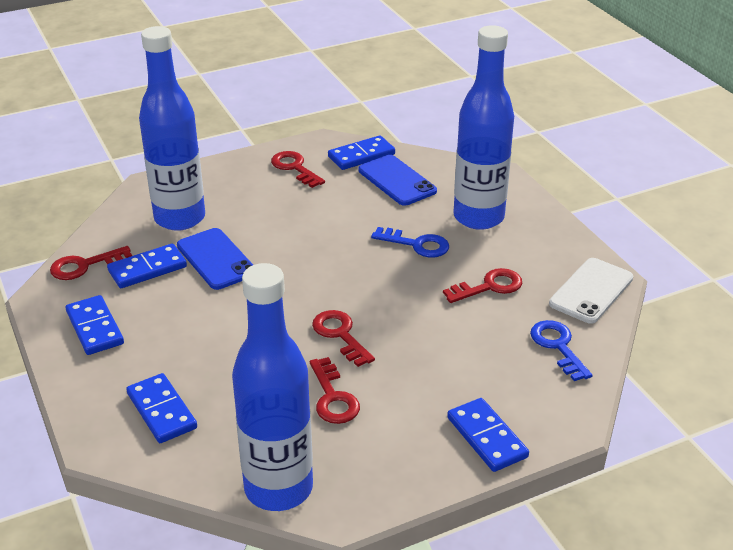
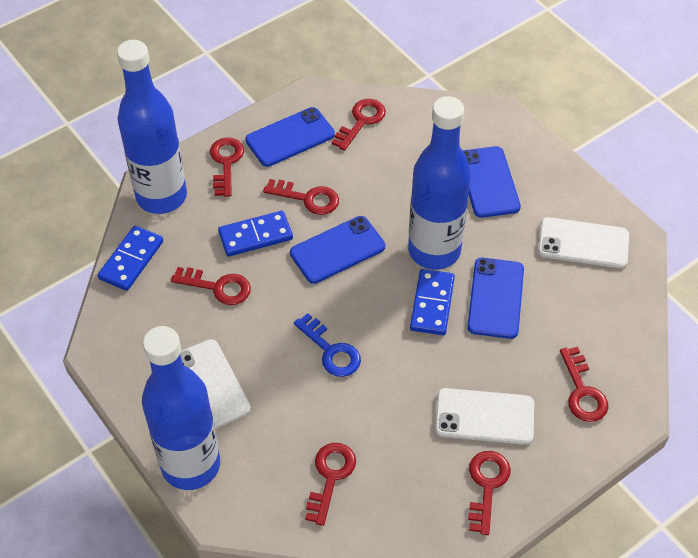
blue domino: 5 -> 3
blue key: 2 -> 1
blue phone: 2 -> 4
red key: 5 -> 7
white phone: 1 -> 3

